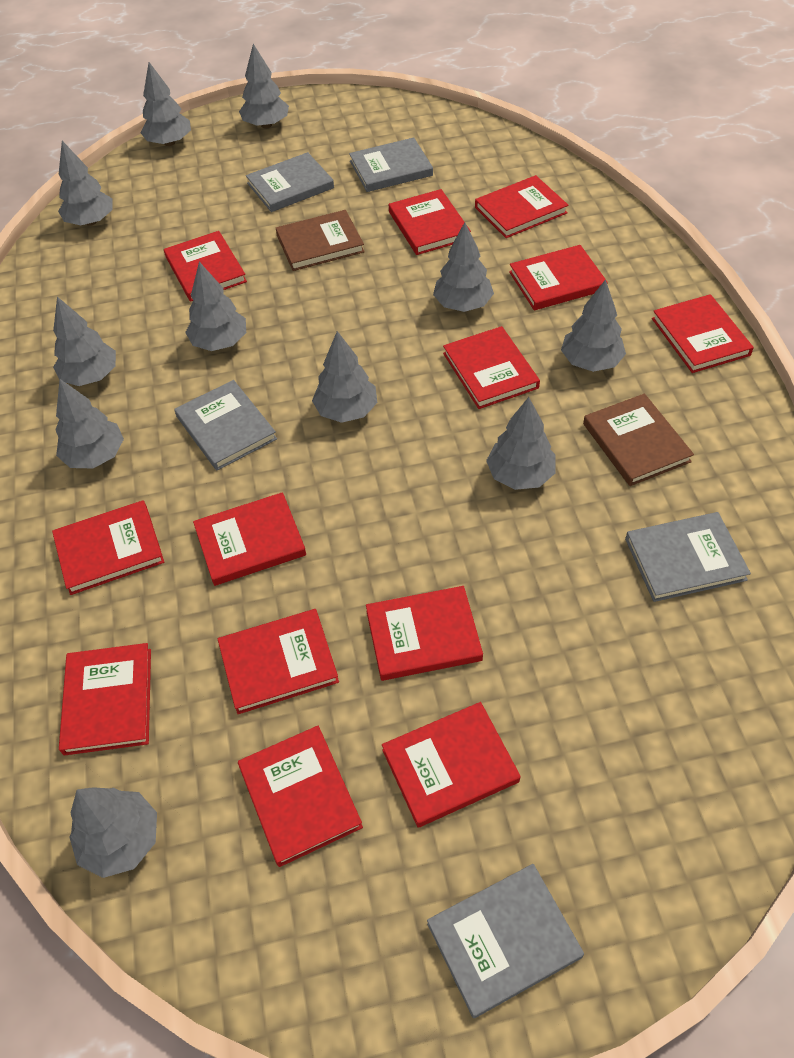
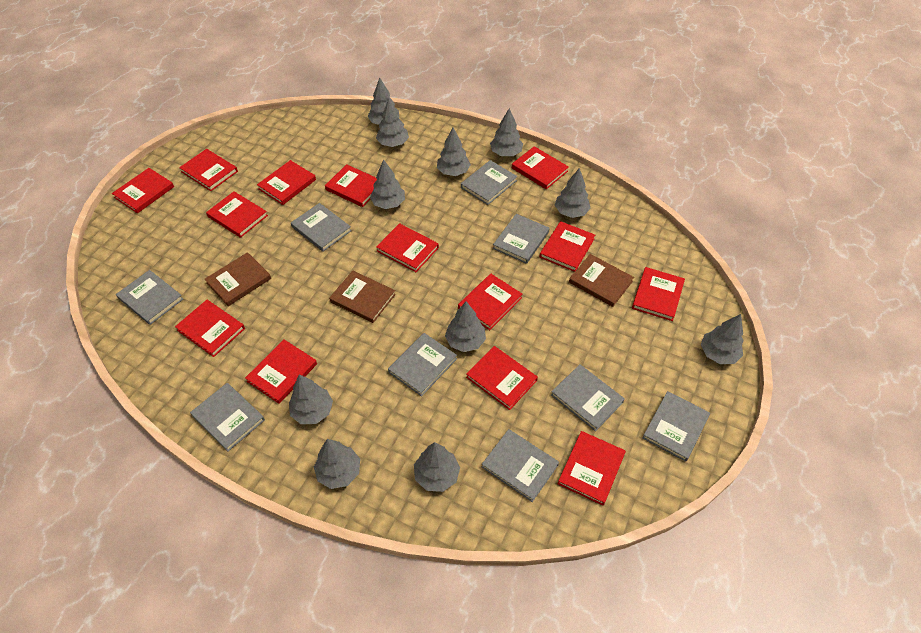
brown book: 2 -> 3
grey book: 5 -> 9
red book: 13 -> 14

